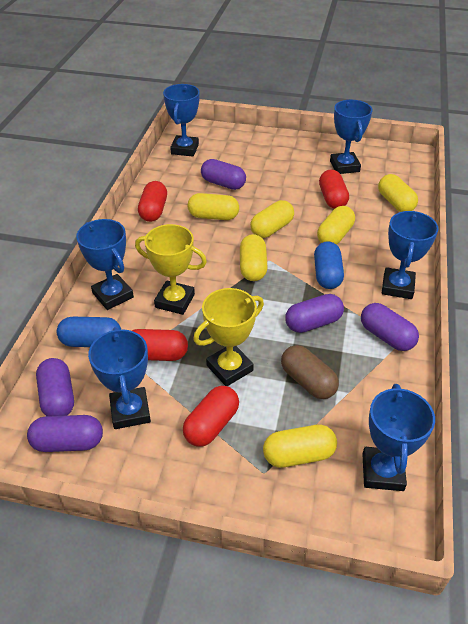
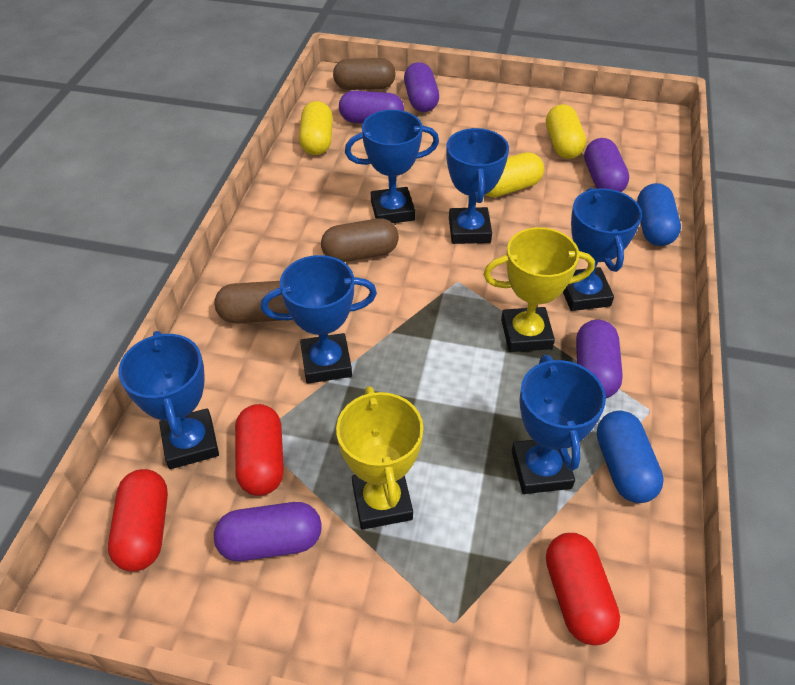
brown capsule: 1 -> 3
red capsule: 4 -> 3
yellow capsule: 6 -> 3

